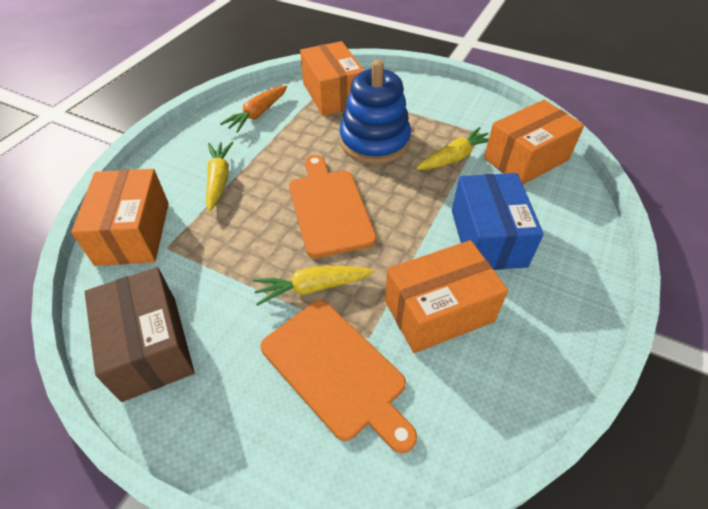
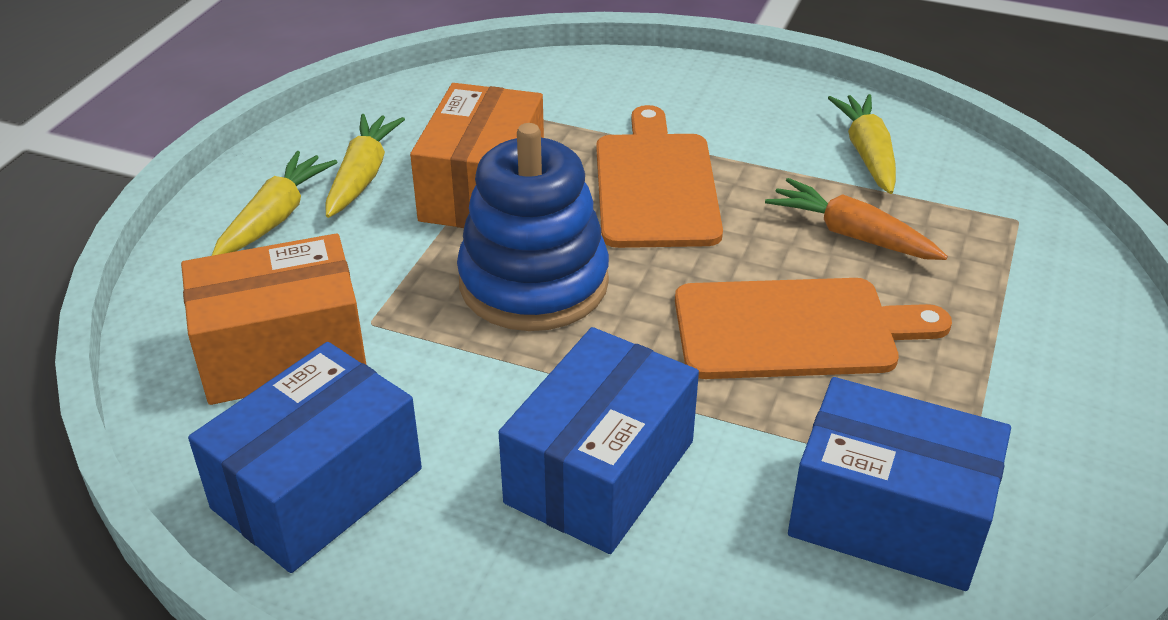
blue box: 1 -> 3
brown box: 1 -> 0
orange box: 4 -> 2

